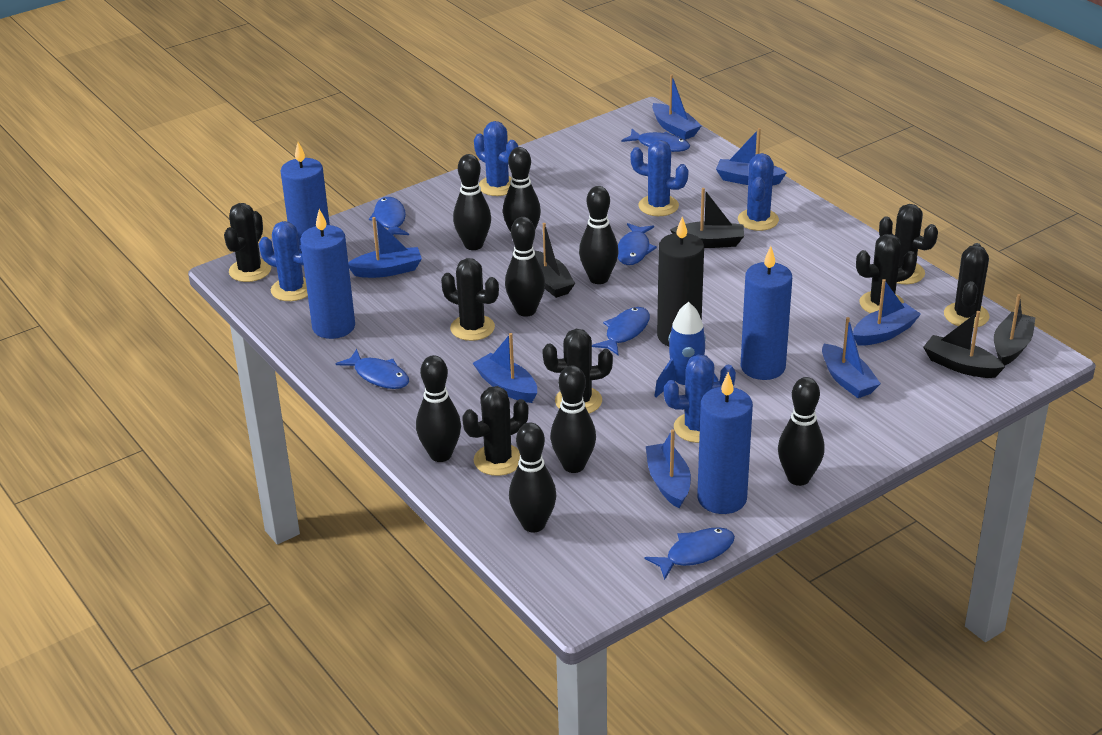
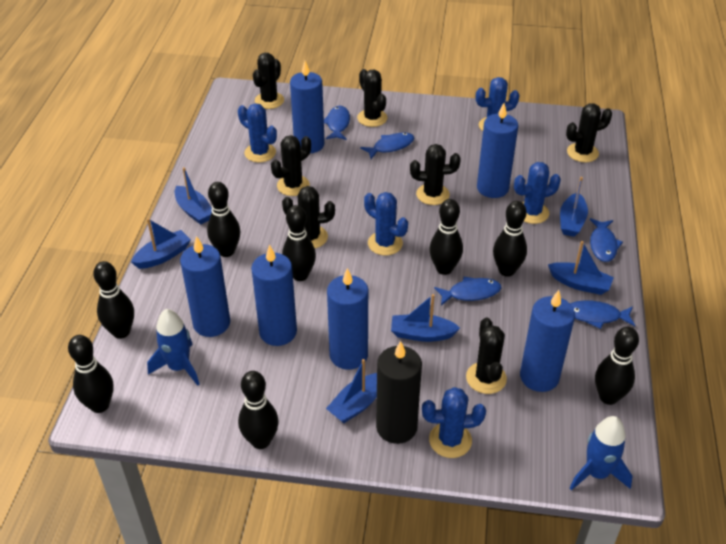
black boat: 4 -> 0
blue boat: 7 -> 6
blue candle: 4 -> 6
blue fish: 6 -> 5
blue rocket: 1 -> 2

